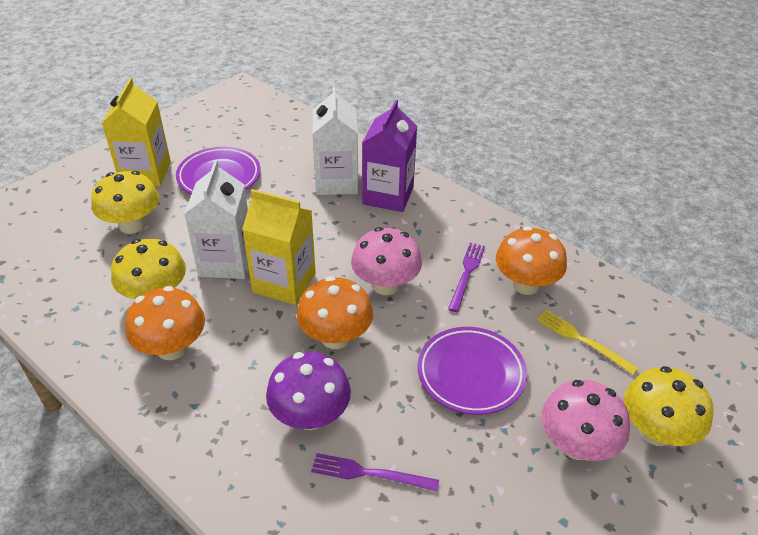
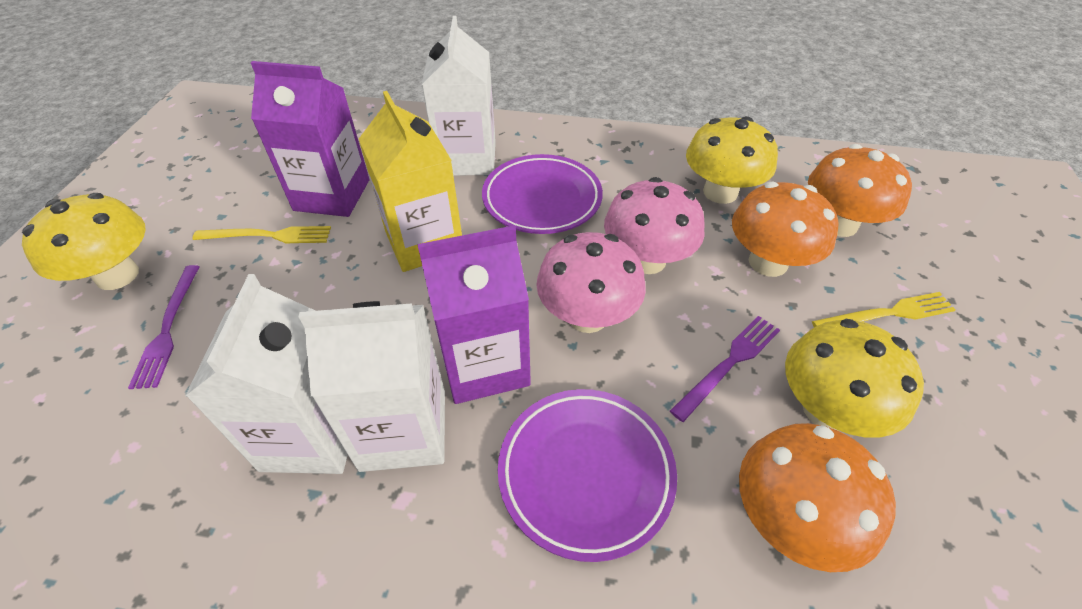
purple carton: 1 -> 2
purple mushroom: 1 -> 0
white carton: 2 -> 3
yellow carton: 2 -> 1
yellow fork: 1 -> 2

